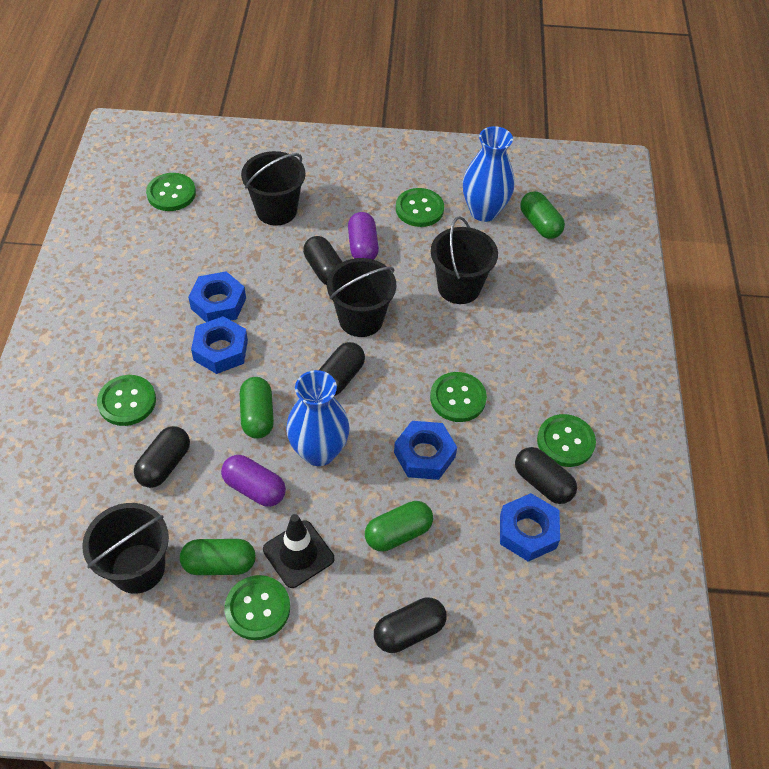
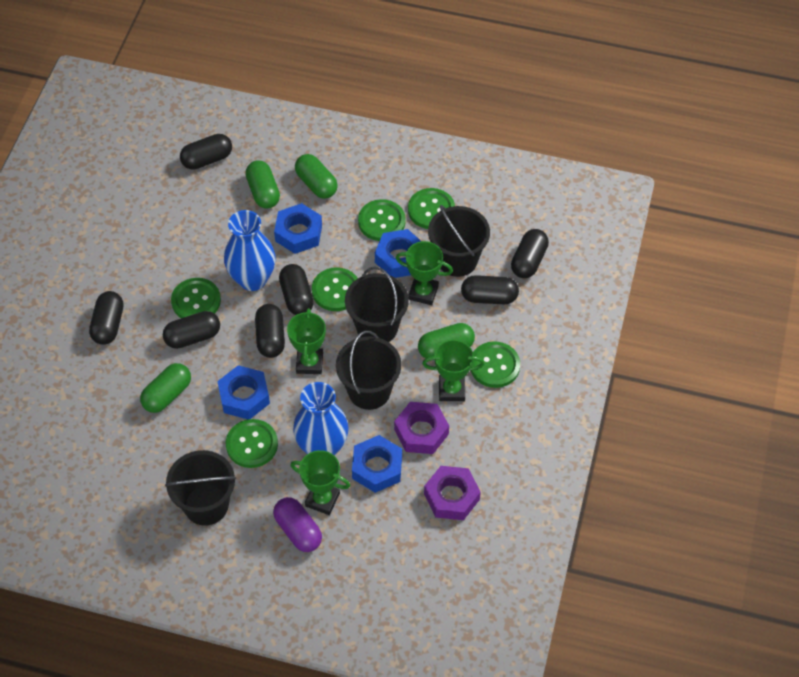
black capsule: 5 -> 7
black traffic cone: 1 -> 0
green trophy: 0 -> 4
purple capsule: 2 -> 1
purple nut: 0 -> 2

